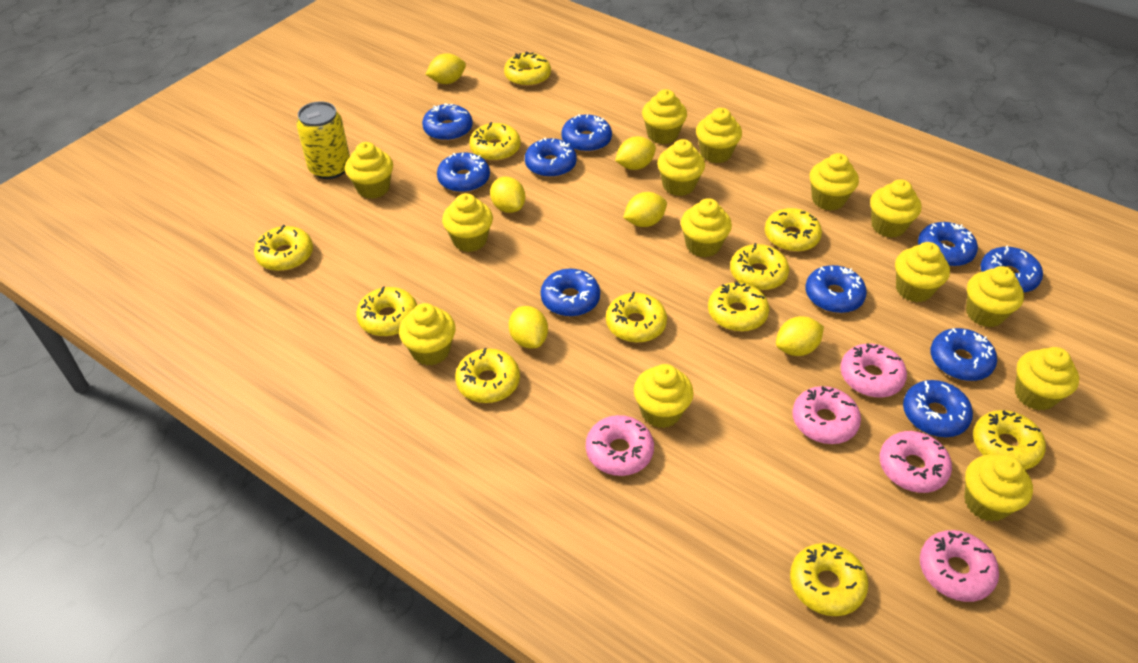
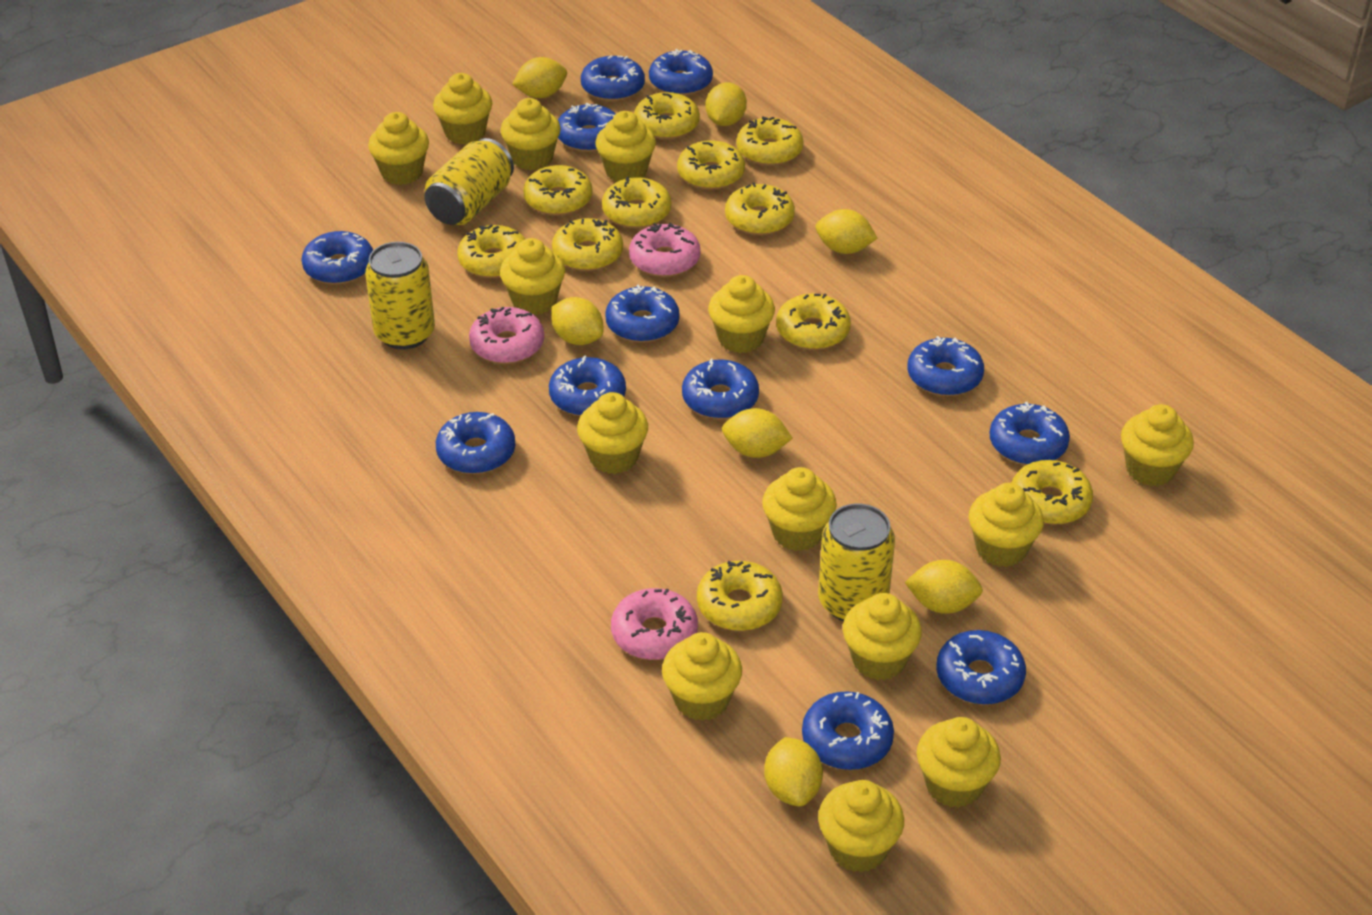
blue donut: 10 -> 12
pink donut: 5 -> 3
yellow can: 1 -> 3
yellow lemon: 6 -> 7

